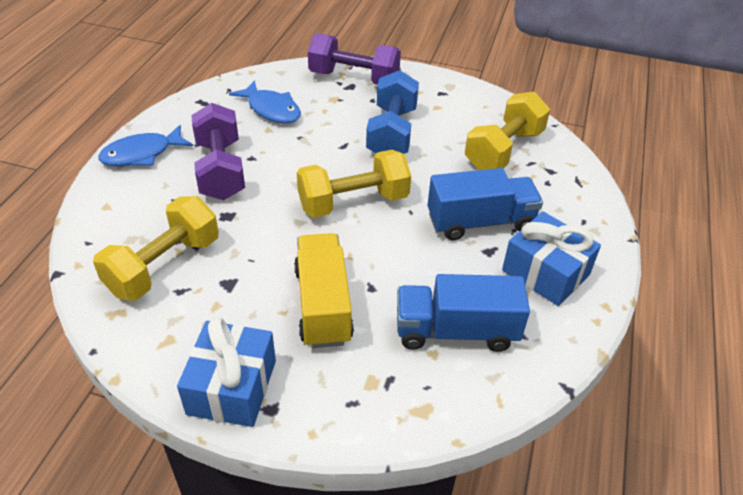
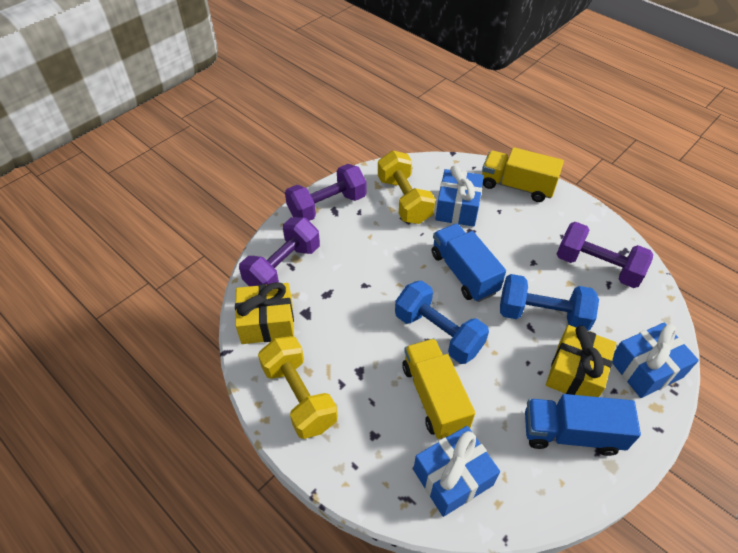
blue dumbbell: 1 -> 2
blue fish: 2 -> 0
blue gift: 2 -> 3
purple dumbbell: 2 -> 3
yellow dumbbell: 3 -> 2
yellow gift: 0 -> 2
yellow truck: 1 -> 2

